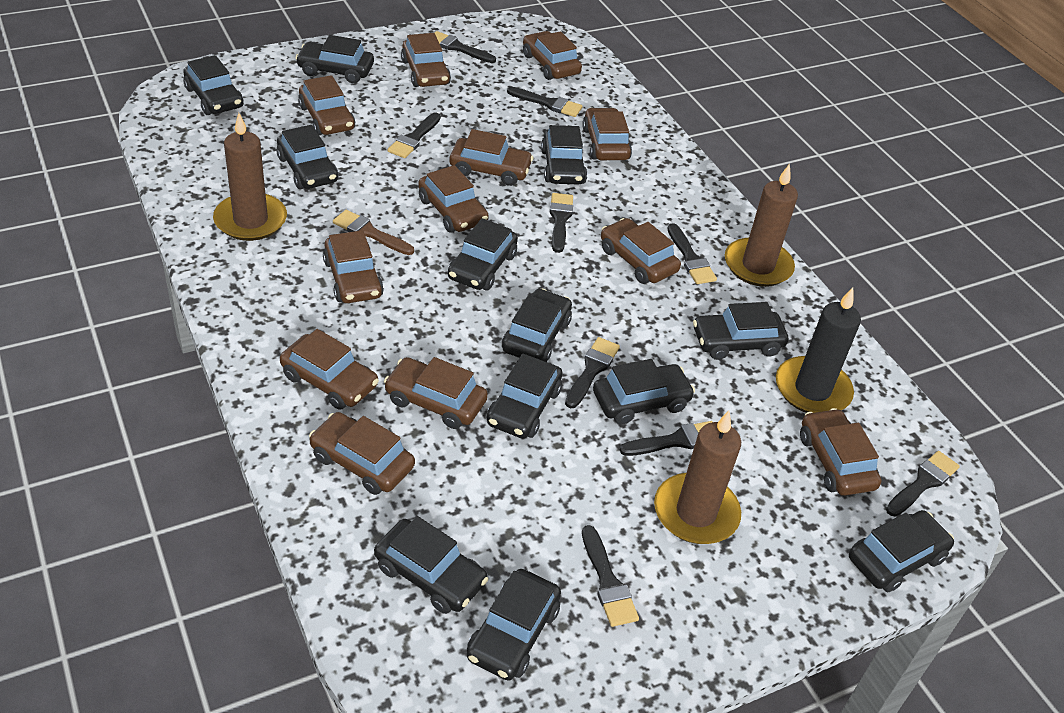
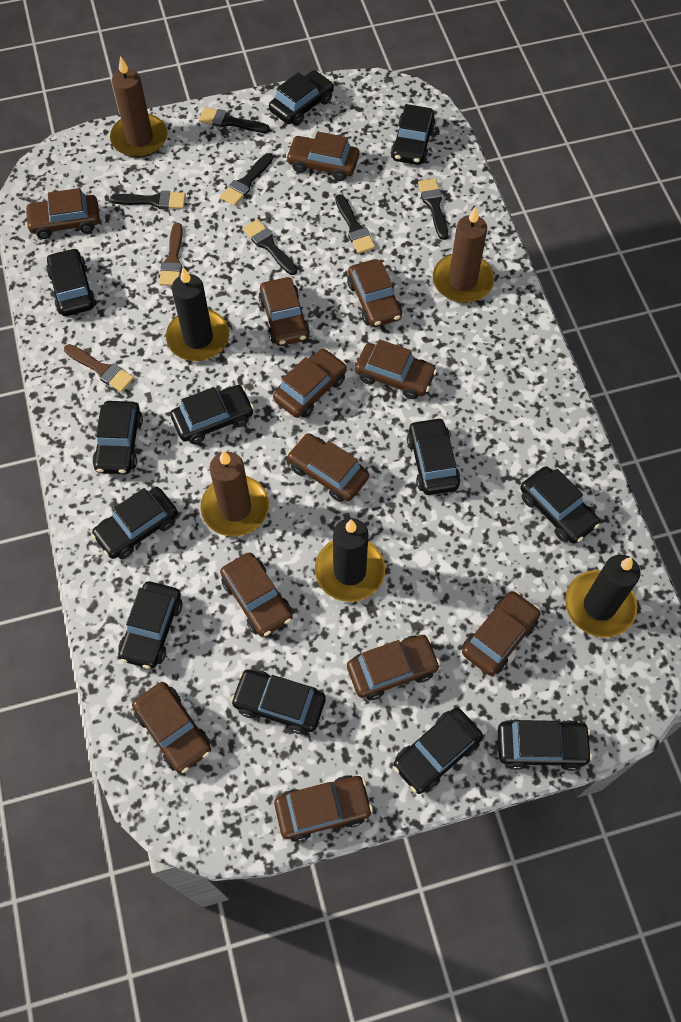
black brush: 9 -> 6
black candle: 1 -> 3
brown brush: 1 -> 2

